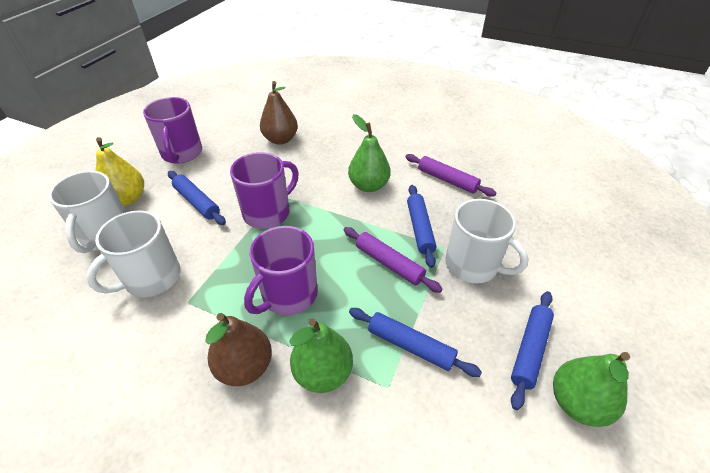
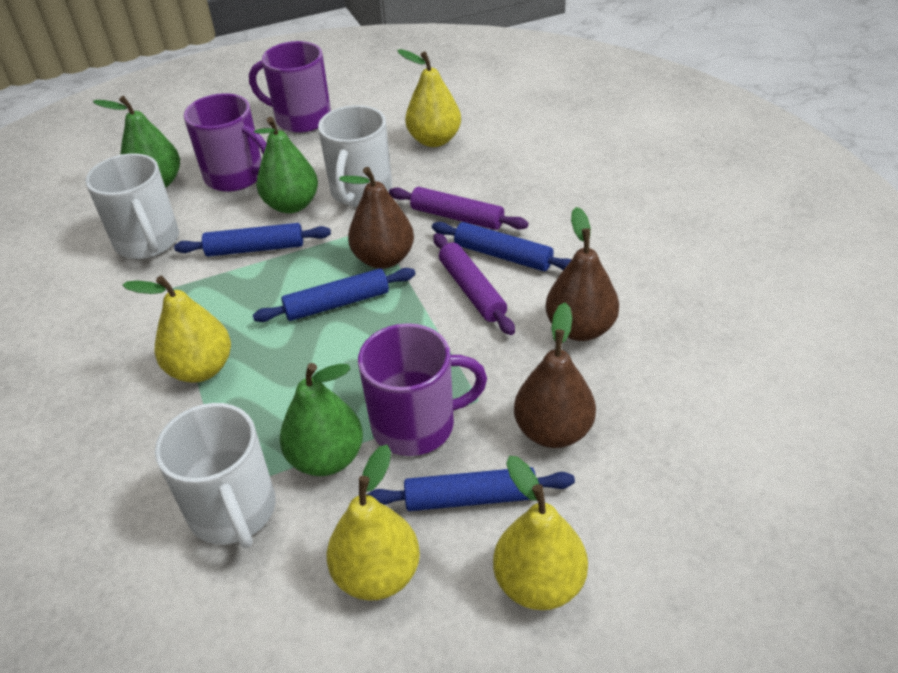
brown pear: 2 -> 3
yellow pear: 1 -> 4

